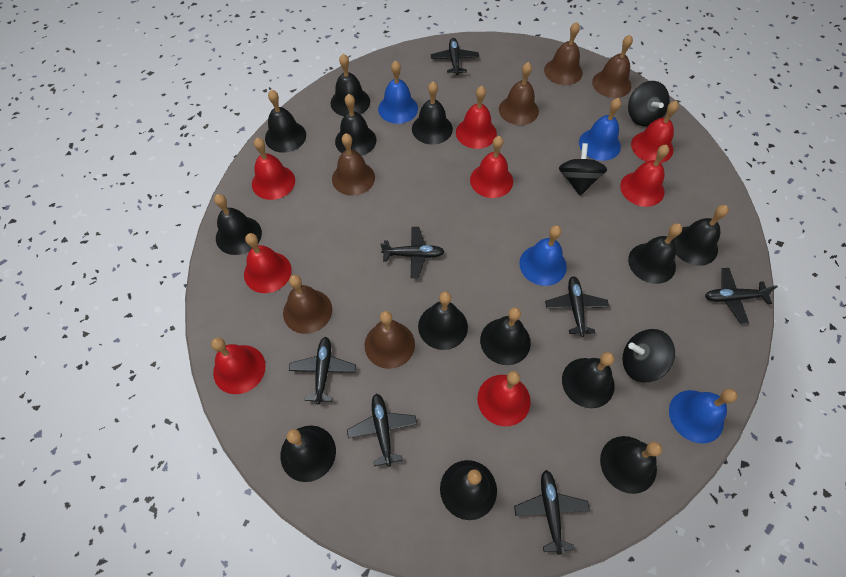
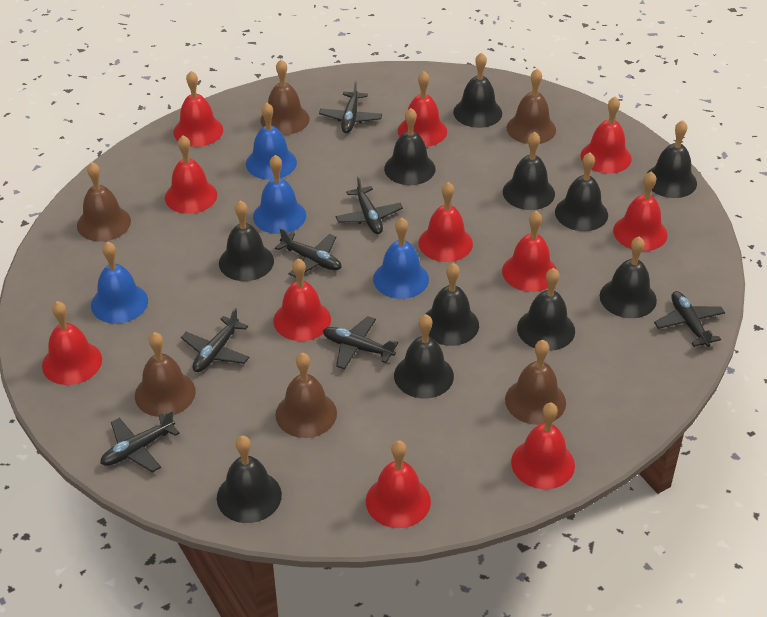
black bell: 13 -> 11
black spinning top: 3 -> 0
red bell: 8 -> 11

